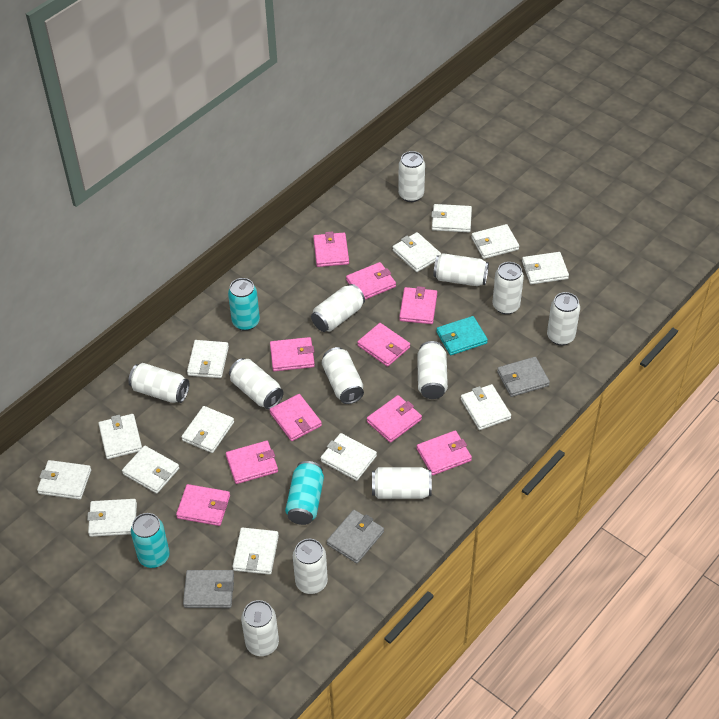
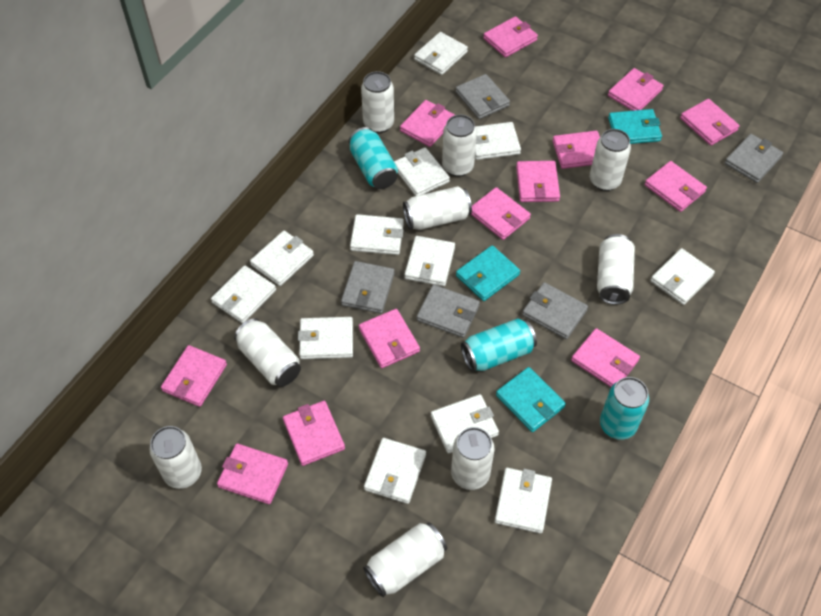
grey wallet: 3 -> 5
pink wallet: 10 -> 13
turquoise wallet: 1 -> 3
white can: 12 -> 9
white wallet: 13 -> 12

